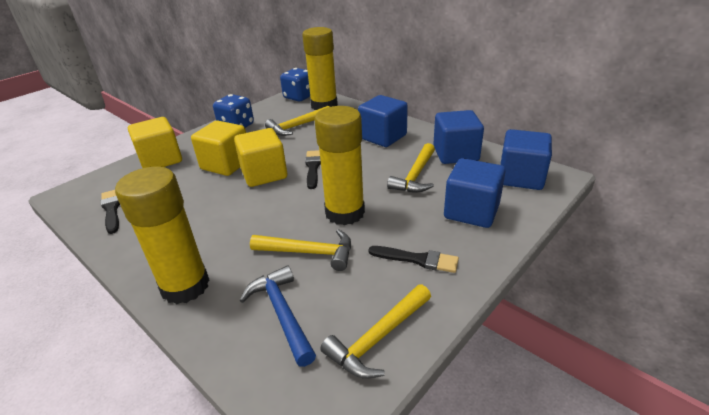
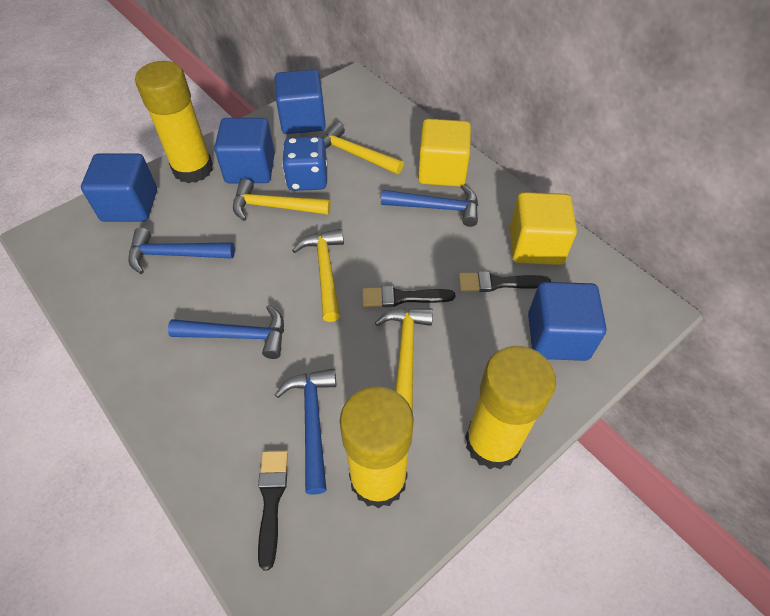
blue dice: 2 -> 1
blue hammer: 1 -> 4
yellow cube: 3 -> 2

